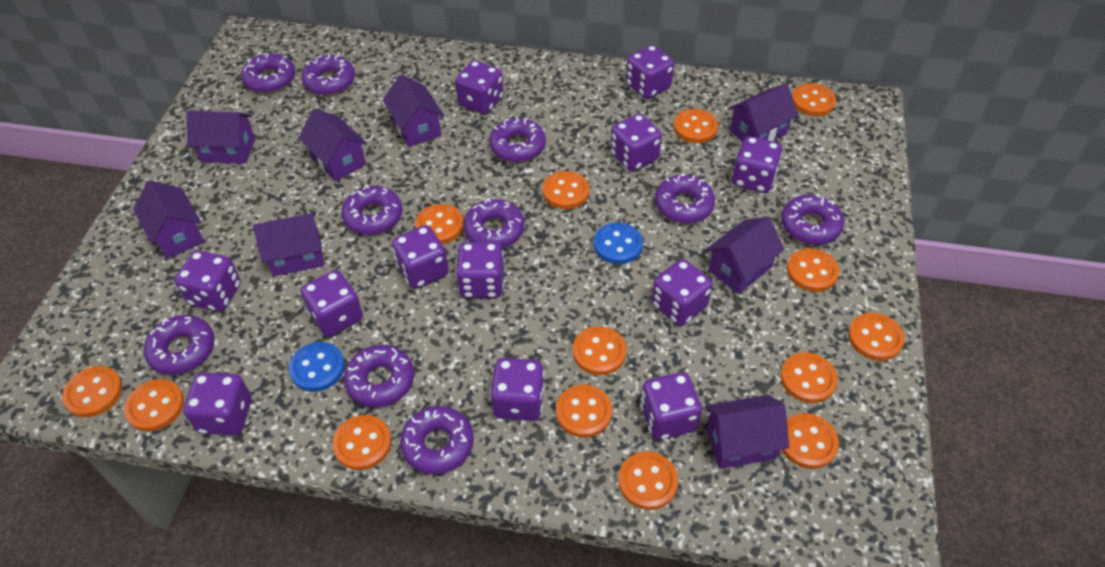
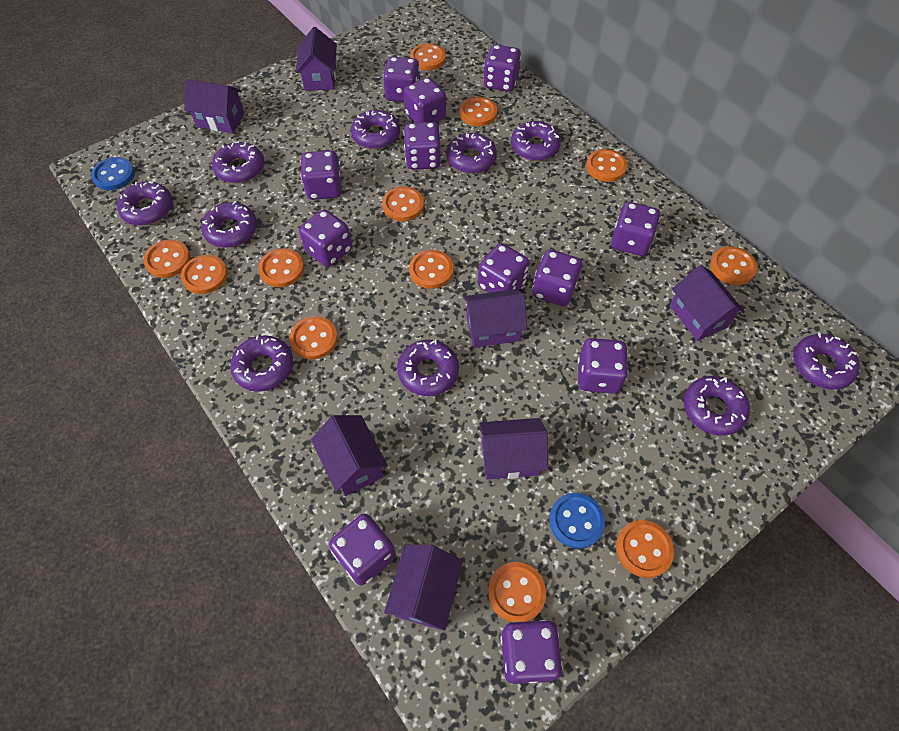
orange button: 14 -> 12
purple house: 8 -> 7

